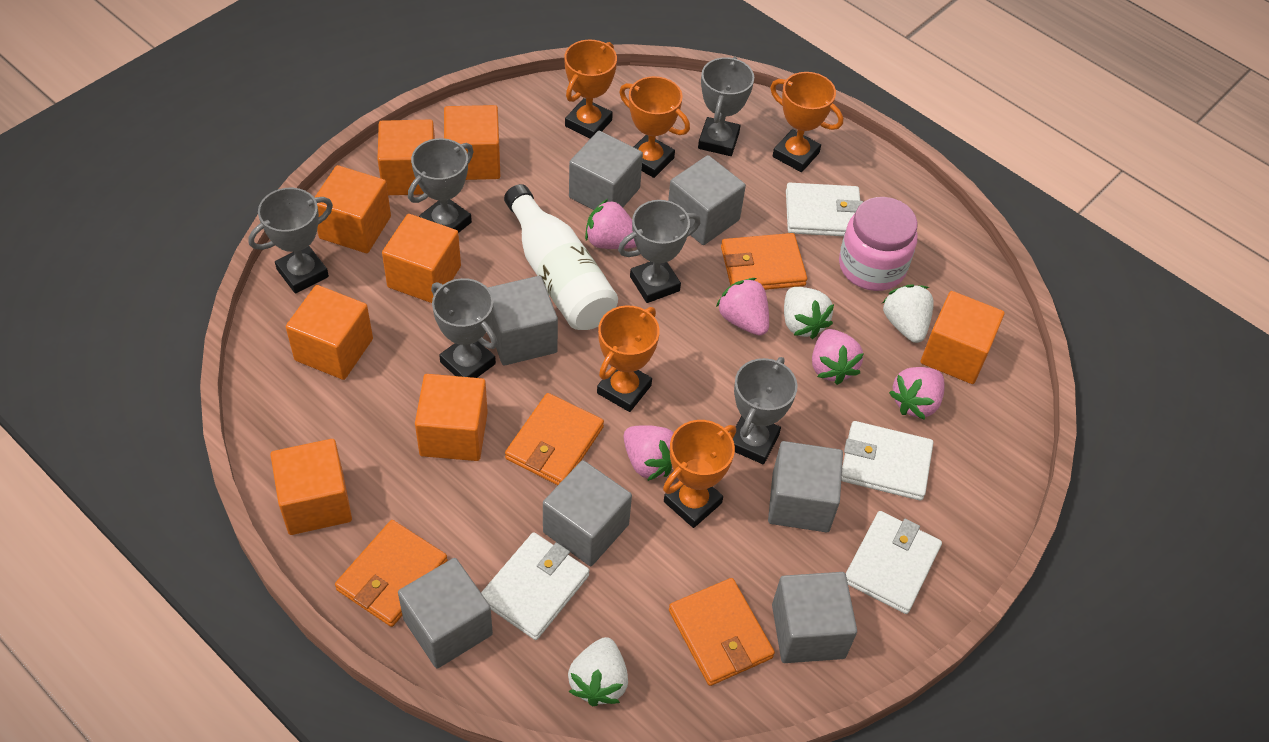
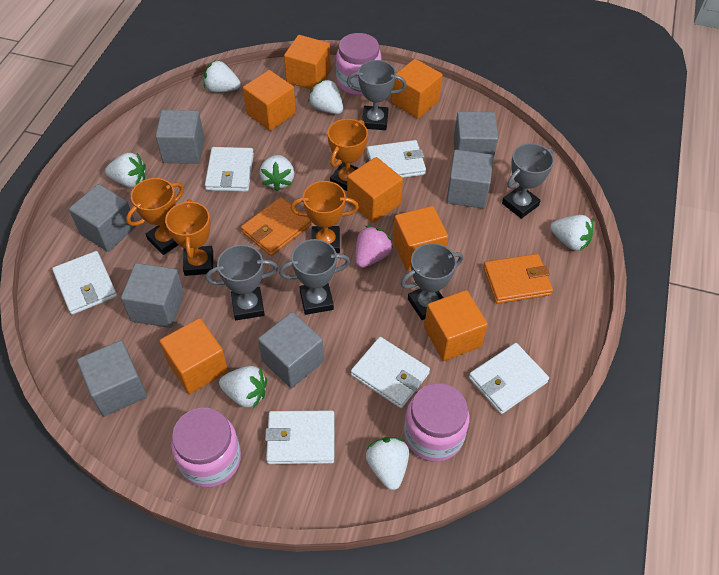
grey trophy: 6 -> 5
orange cube: 8 -> 7
orange trophy: 5 -> 4
orange wallet: 4 -> 2
pink jar: 1 -> 3
pink strawberry: 5 -> 1
white bottle: 1 -> 0
white strawberry: 3 -> 7
white wallet: 4 -> 6

